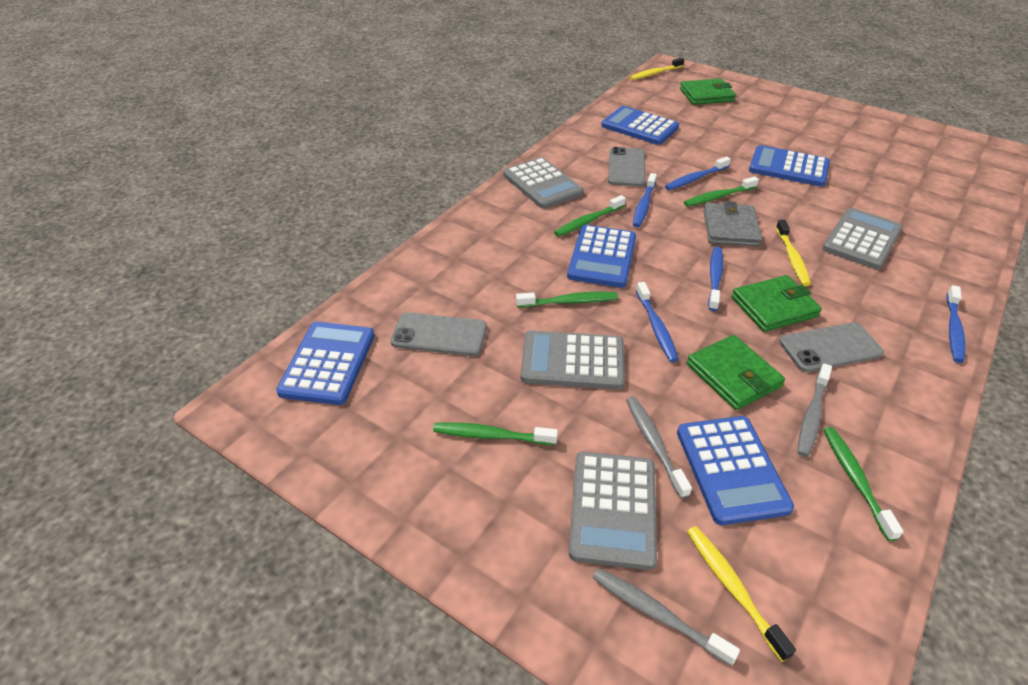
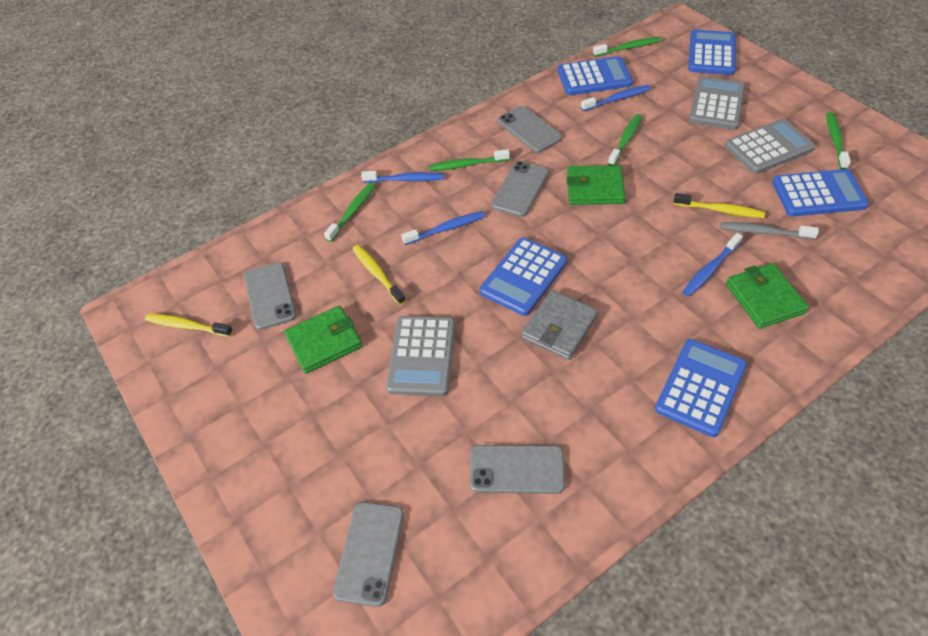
blue toothbrush: 5 -> 4
grey calculator: 4 -> 3
grey phone: 3 -> 5
grey toothbrush: 3 -> 1

